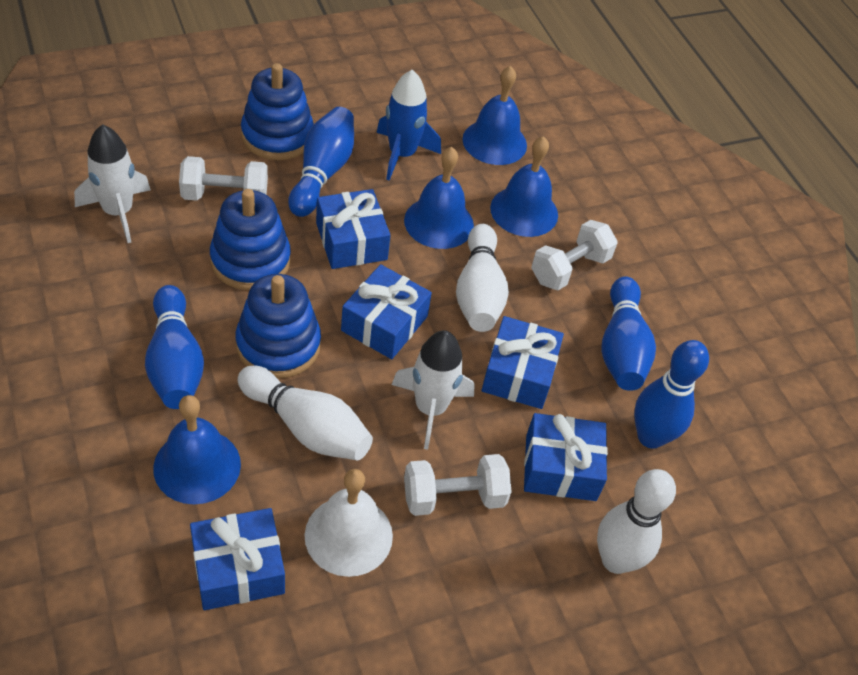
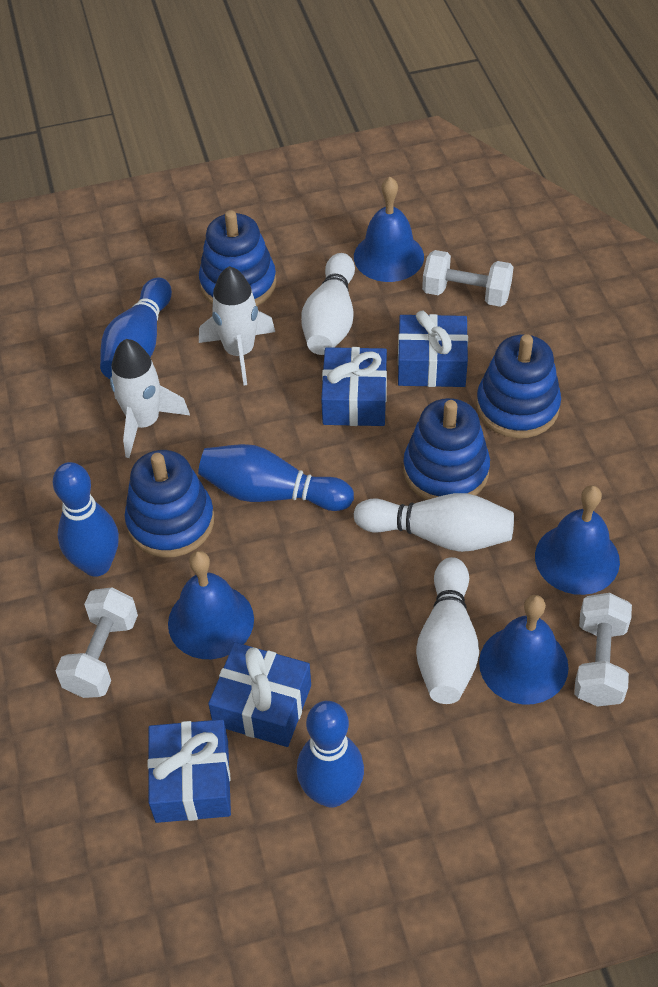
blue gift: 5 -> 4
blue rocket: 1 -> 0
blue stacking toy: 3 -> 4
white bell: 1 -> 0

